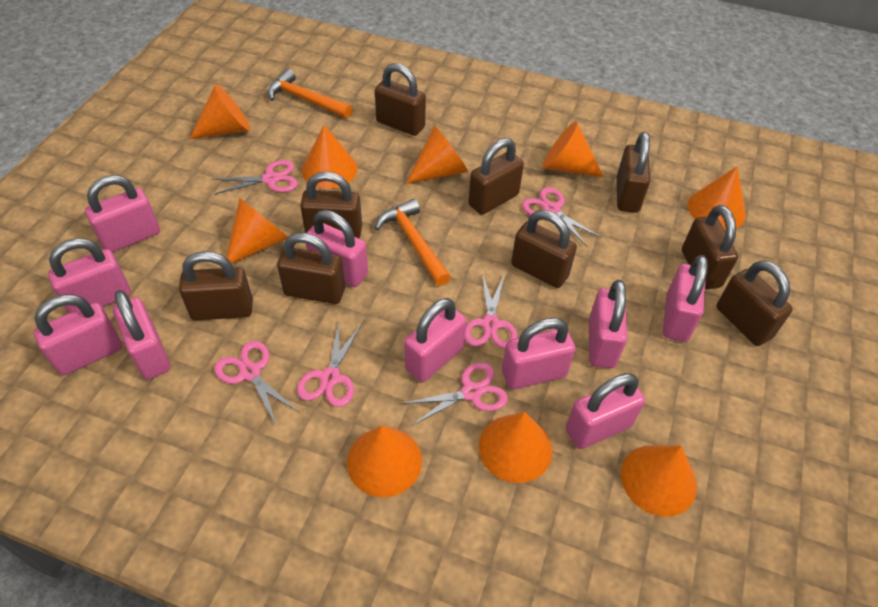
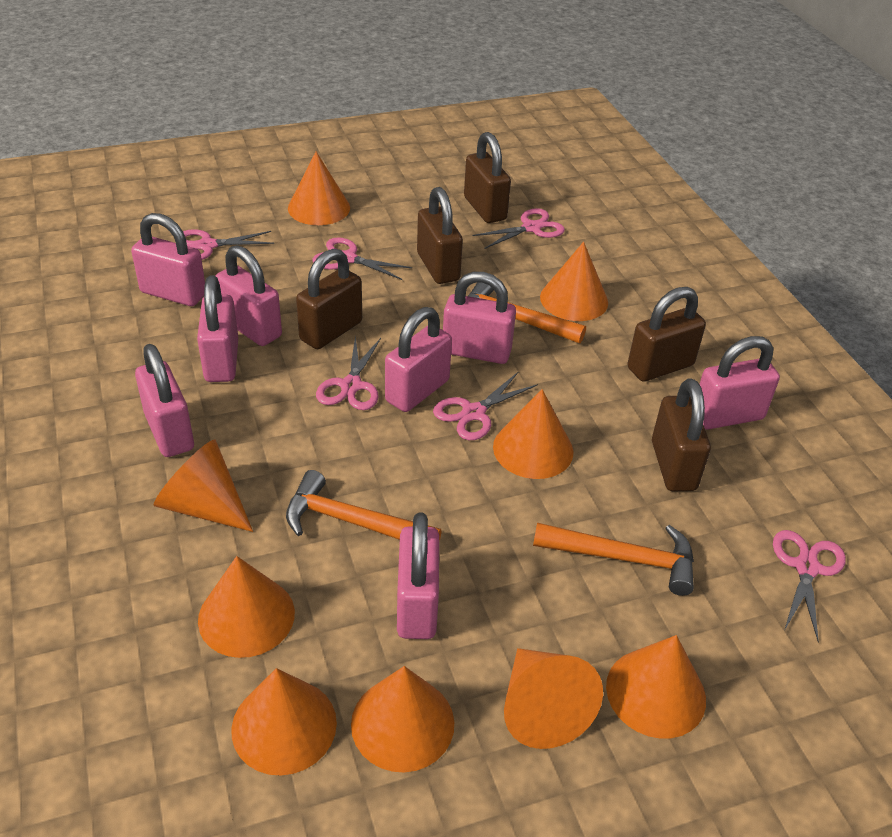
brown padlock: 9 -> 5
orange hammer: 2 -> 3
pink padlock: 10 -> 8

